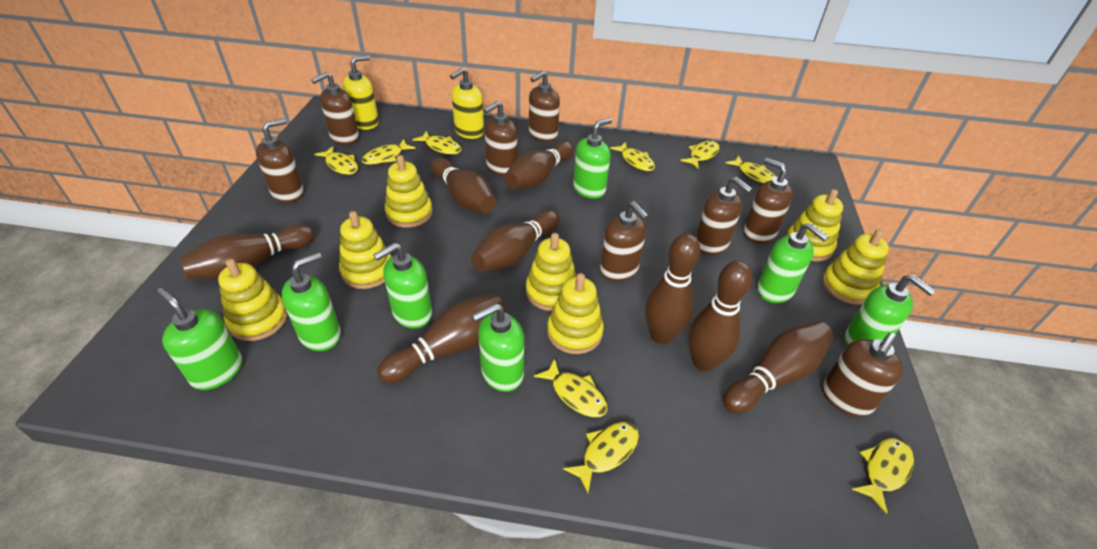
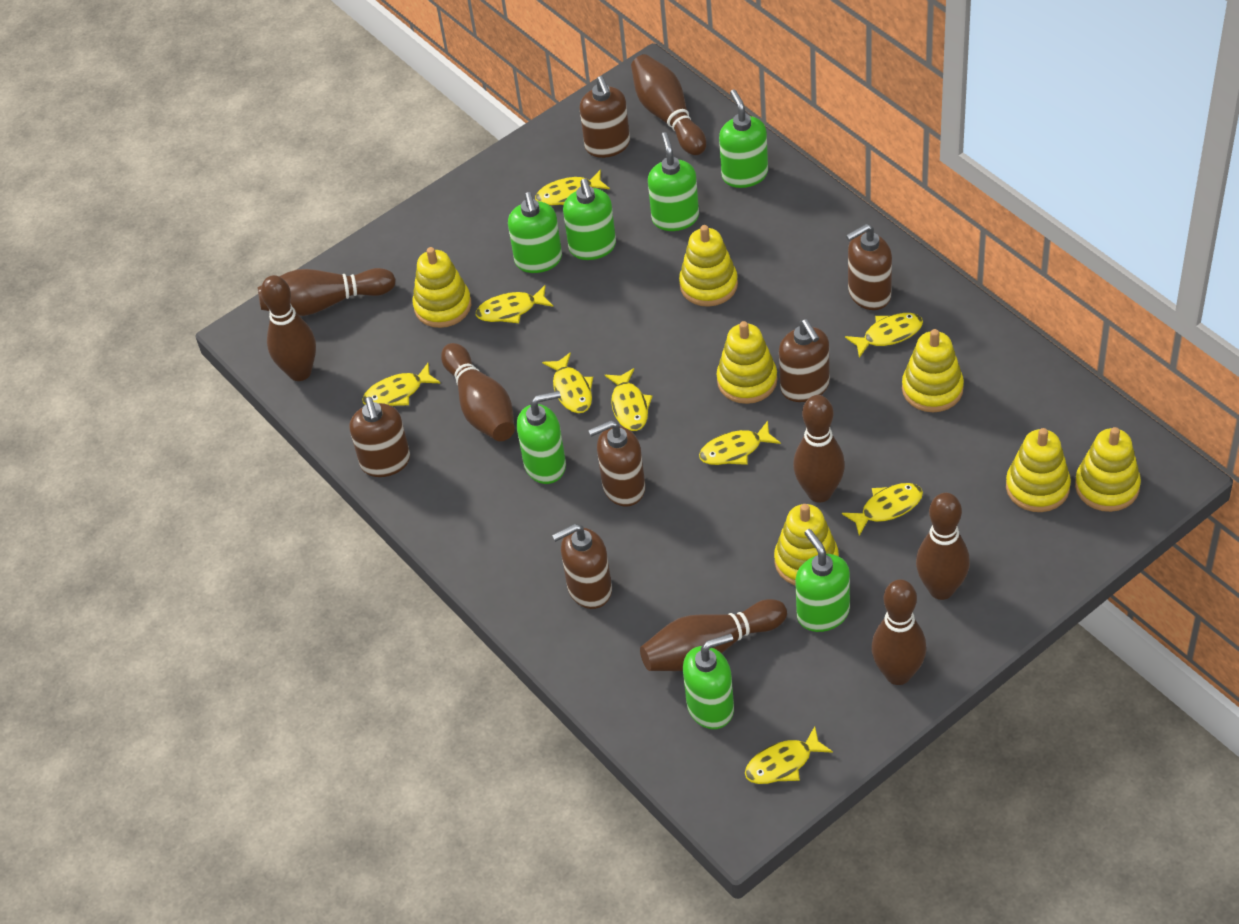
brown soap dispenser: 8 -> 6
yellow soap dispenser: 2 -> 0

